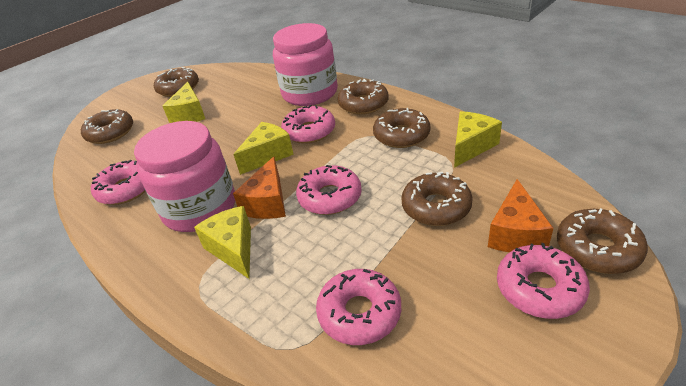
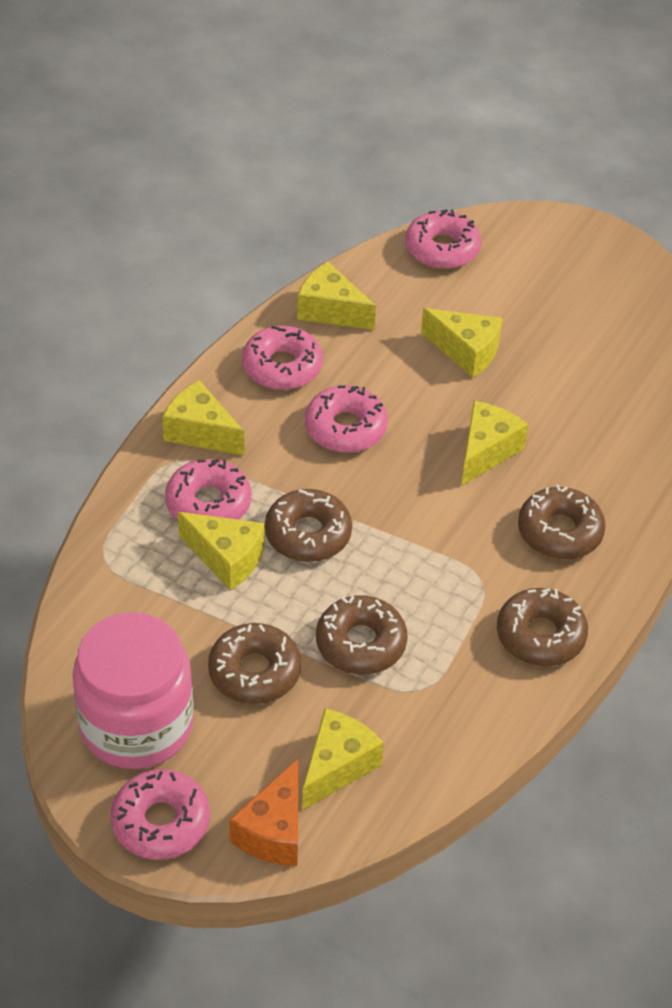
brown donut: 6 -> 5
orange cheese: 2 -> 1
pink jar: 2 -> 1
yellow cheese: 4 -> 6

